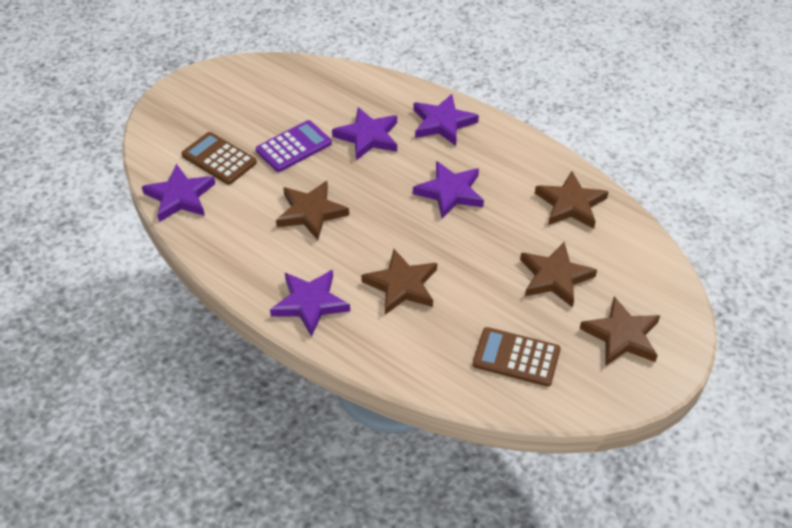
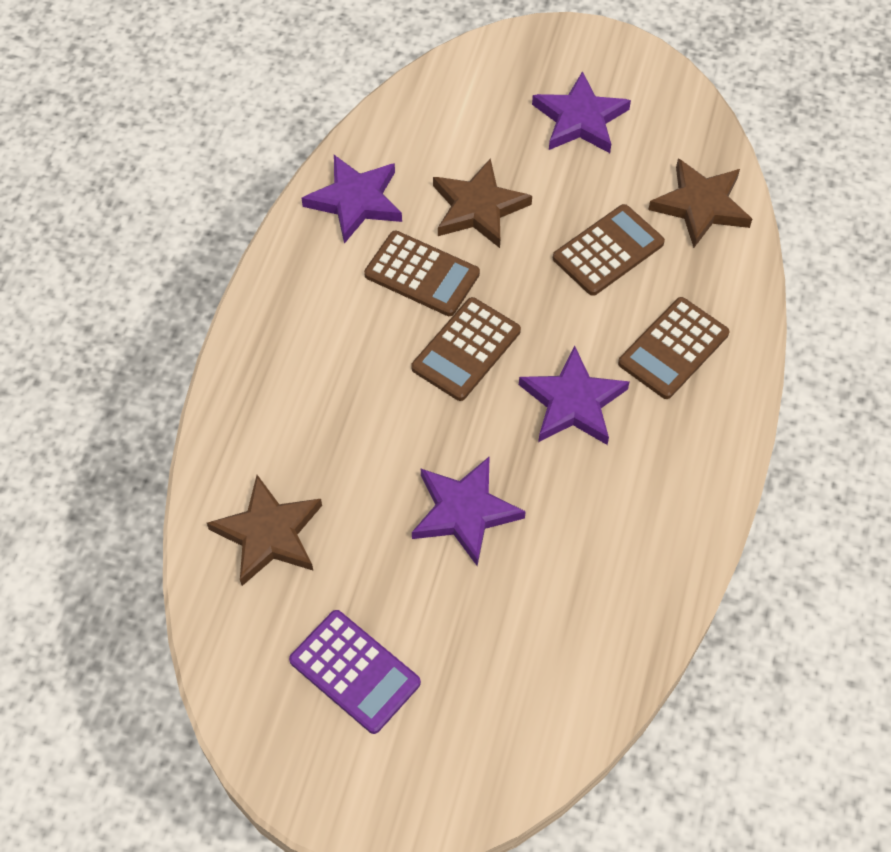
brown calculator: 2 -> 4
brown star: 5 -> 3
purple star: 5 -> 4

